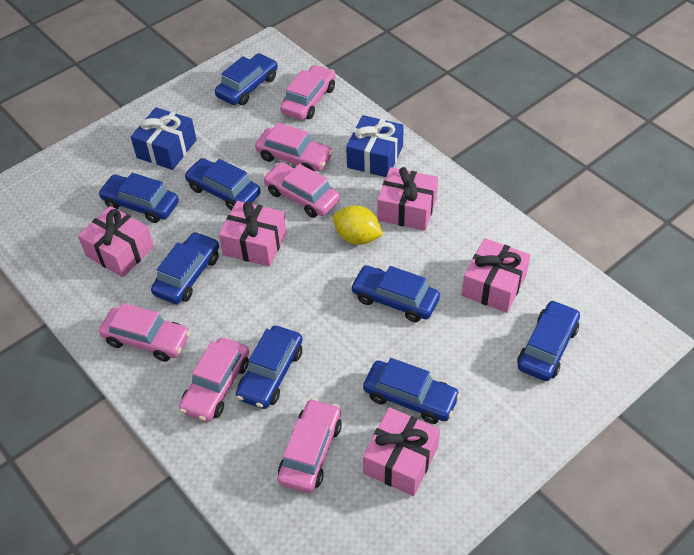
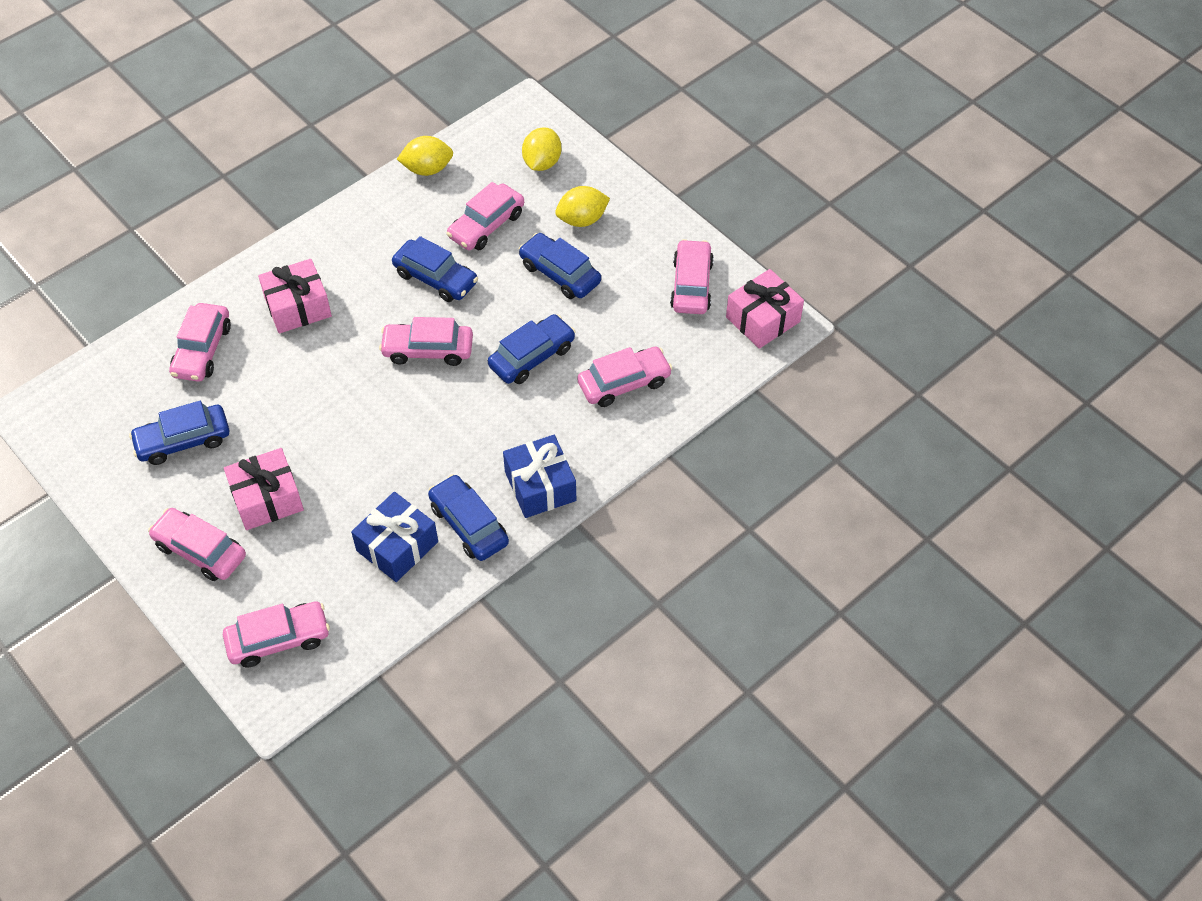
blue car: 8 -> 5
pink car: 6 -> 7
pink gift: 5 -> 3
yellow lemon: 1 -> 3

